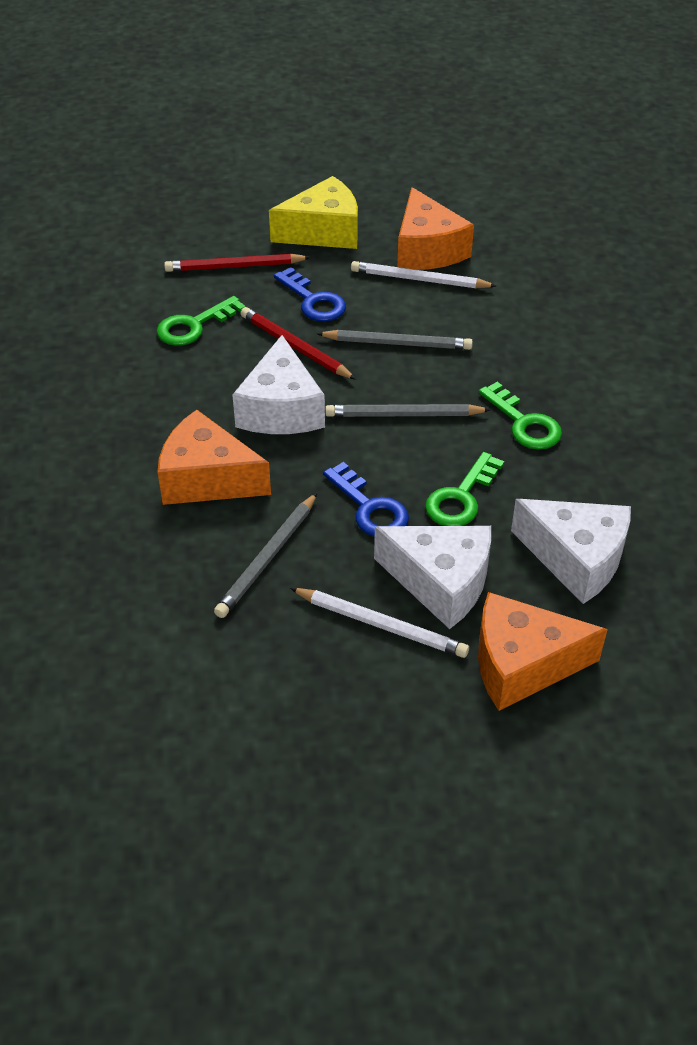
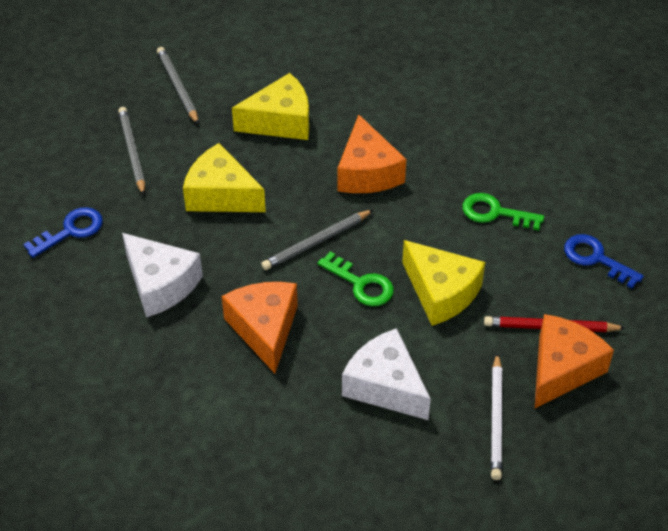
green key: 3 -> 2
red pencil: 2 -> 1
white cheese: 3 -> 2
white pencil: 2 -> 1
yellow cheese: 1 -> 3

